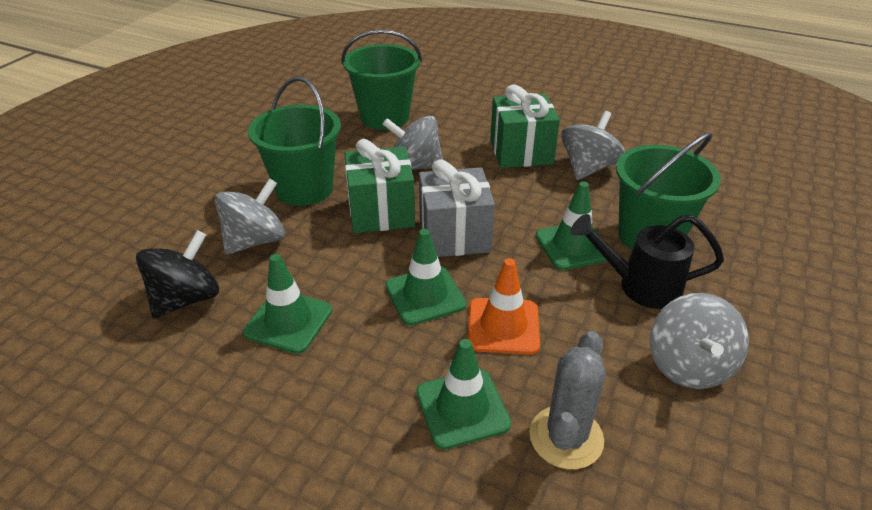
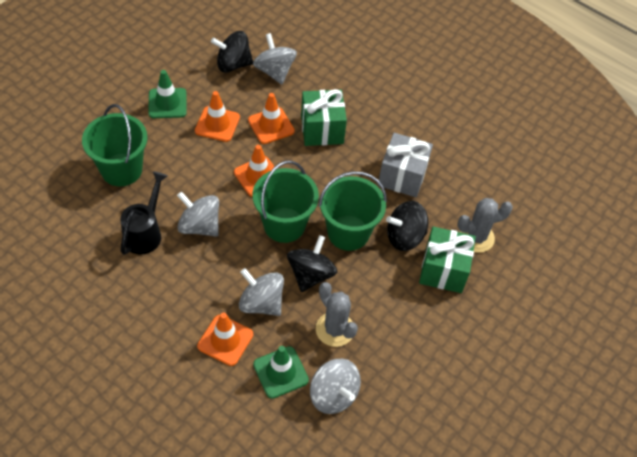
black spinning top: 1 -> 3
green traffic cone: 4 -> 2
grey cactus: 1 -> 2
orange traffic cone: 1 -> 4

